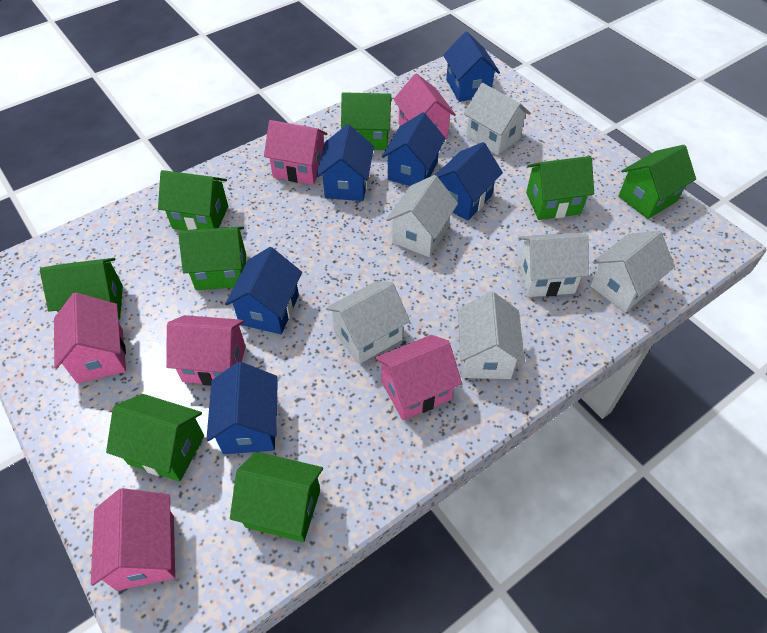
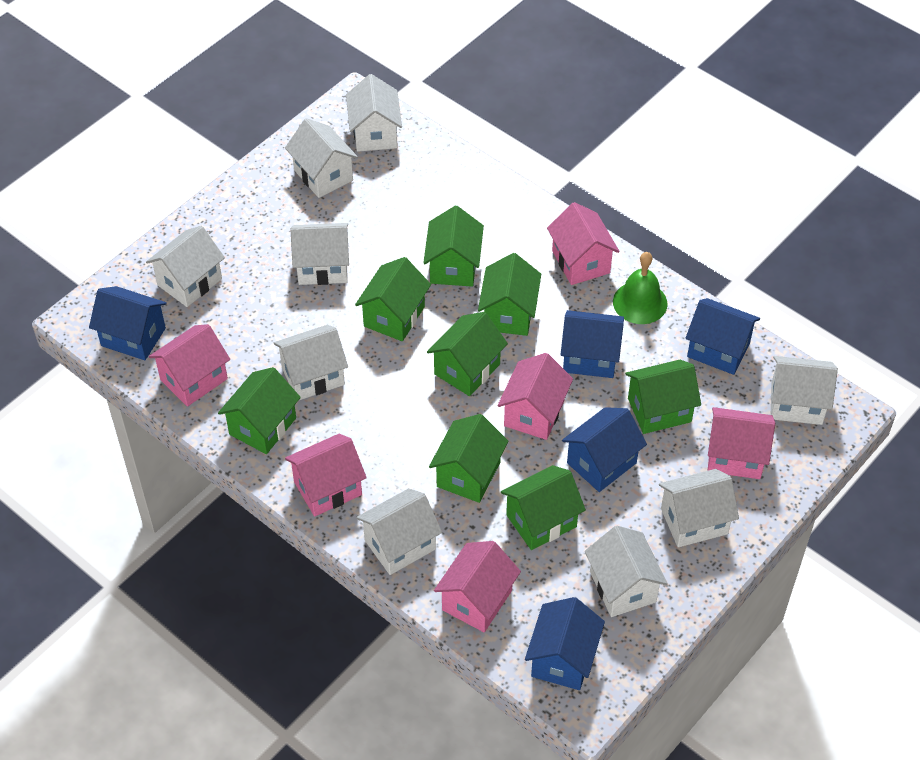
blue house: 6 -> 5
green bell: 0 -> 1
white house: 6 -> 9

